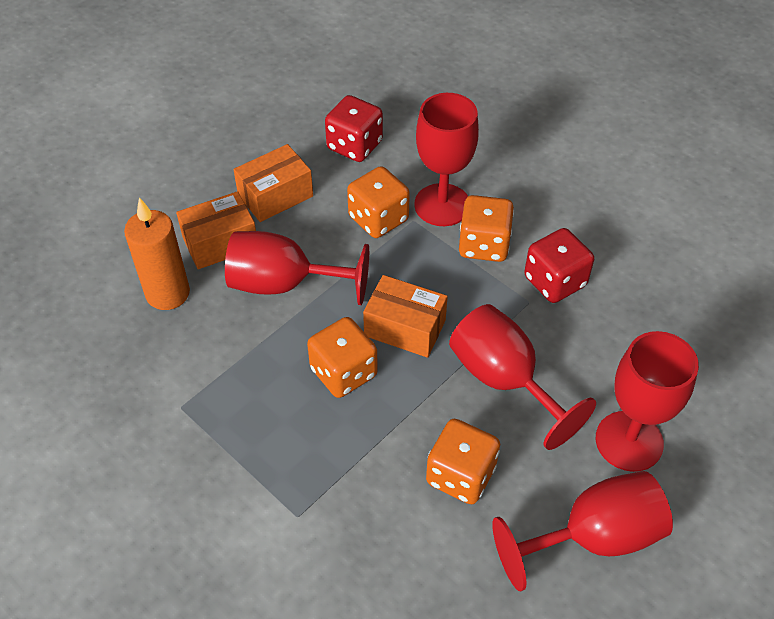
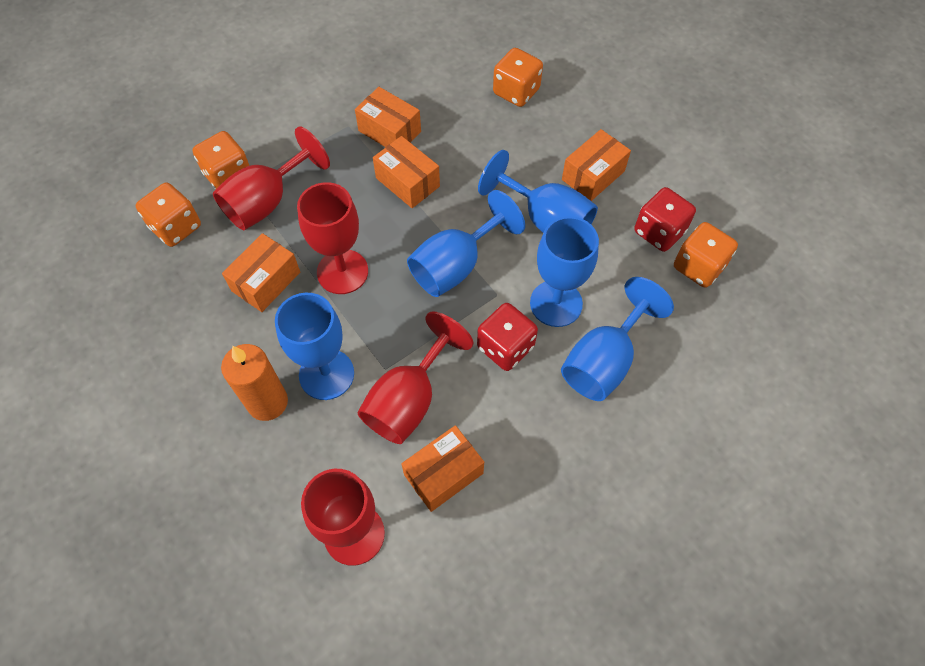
blue goblet: 0 -> 5
orange box: 3 -> 5
red goblet: 5 -> 4

